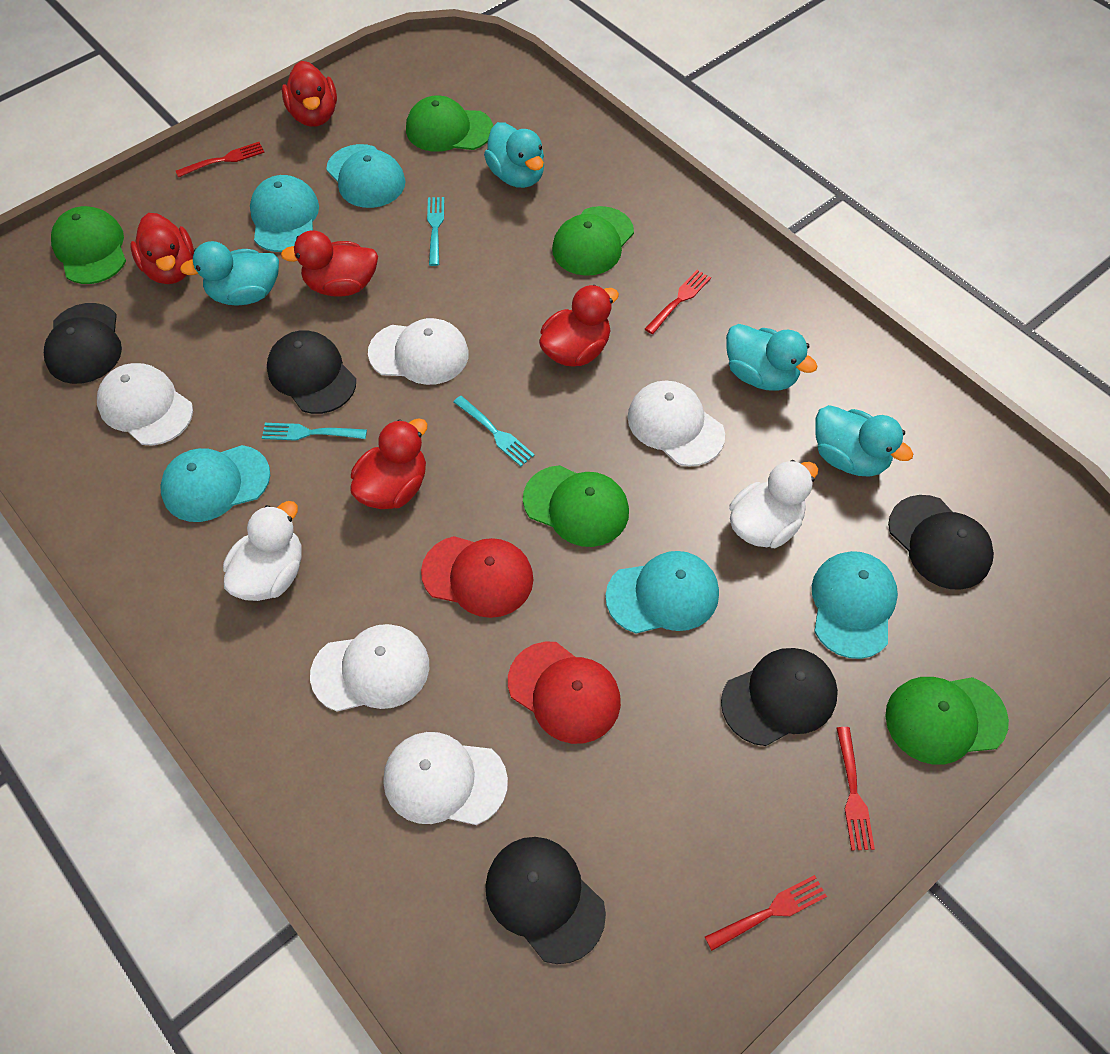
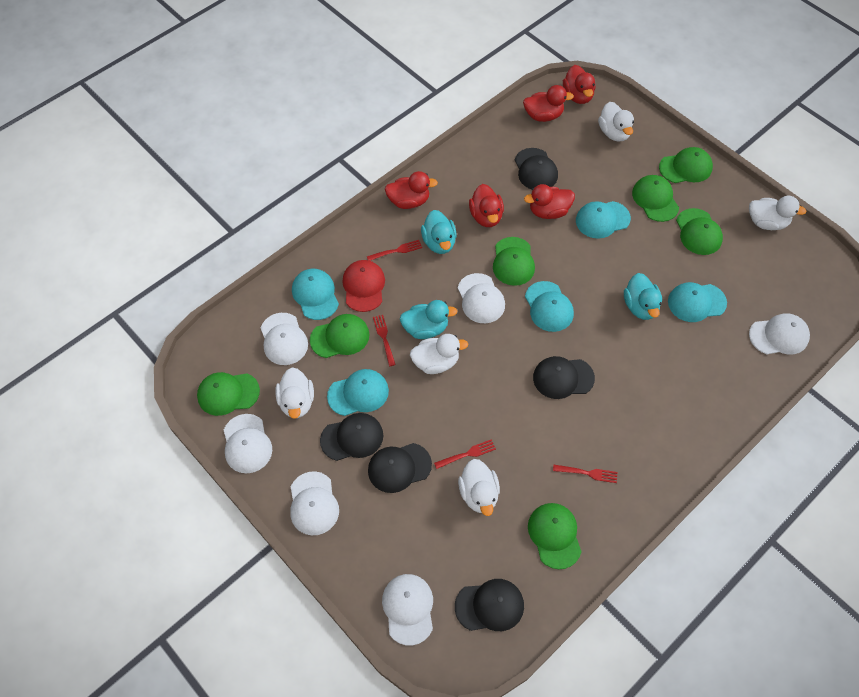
green cap: 5 -> 7
red cap: 2 -> 1
turquoise duck: 4 -> 3
turquoise fork: 3 -> 0
white cap: 5 -> 6
white duck: 2 -> 5

